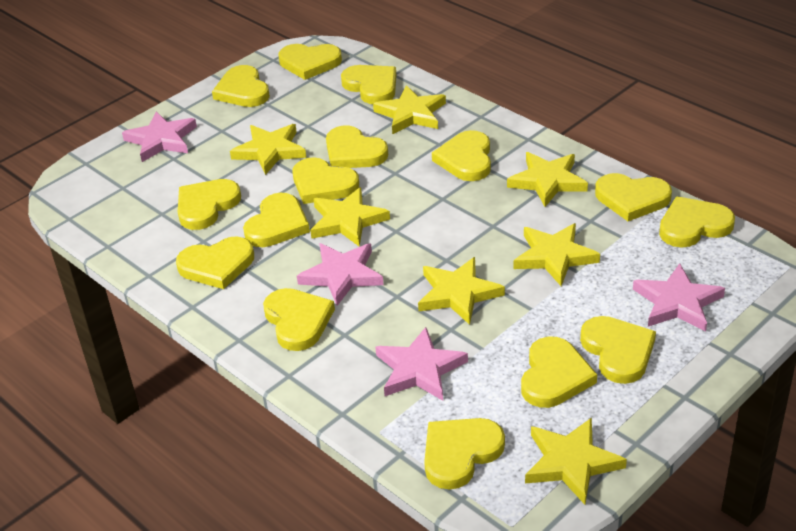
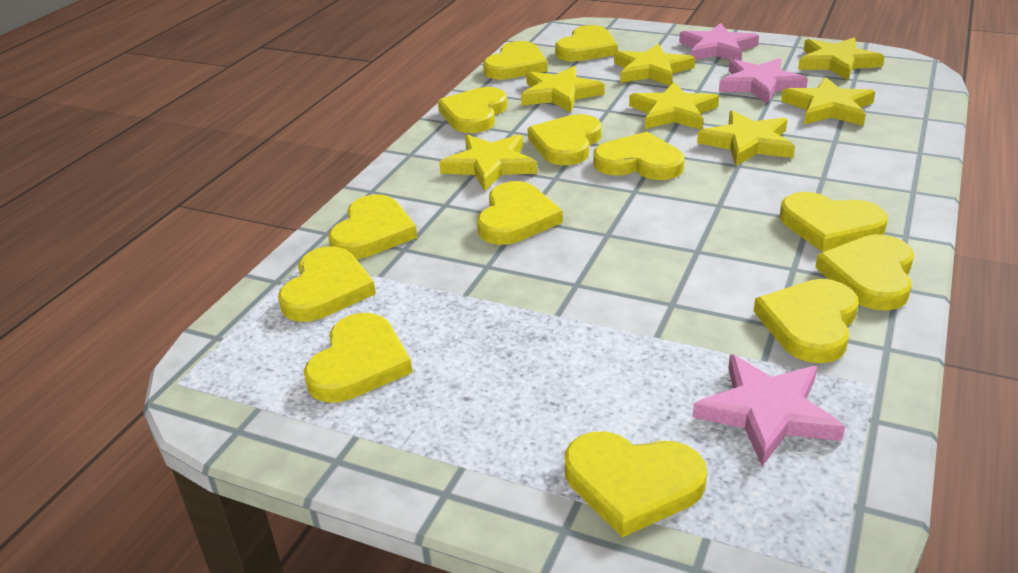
pink star: 4 -> 3
yellow heart: 15 -> 13

